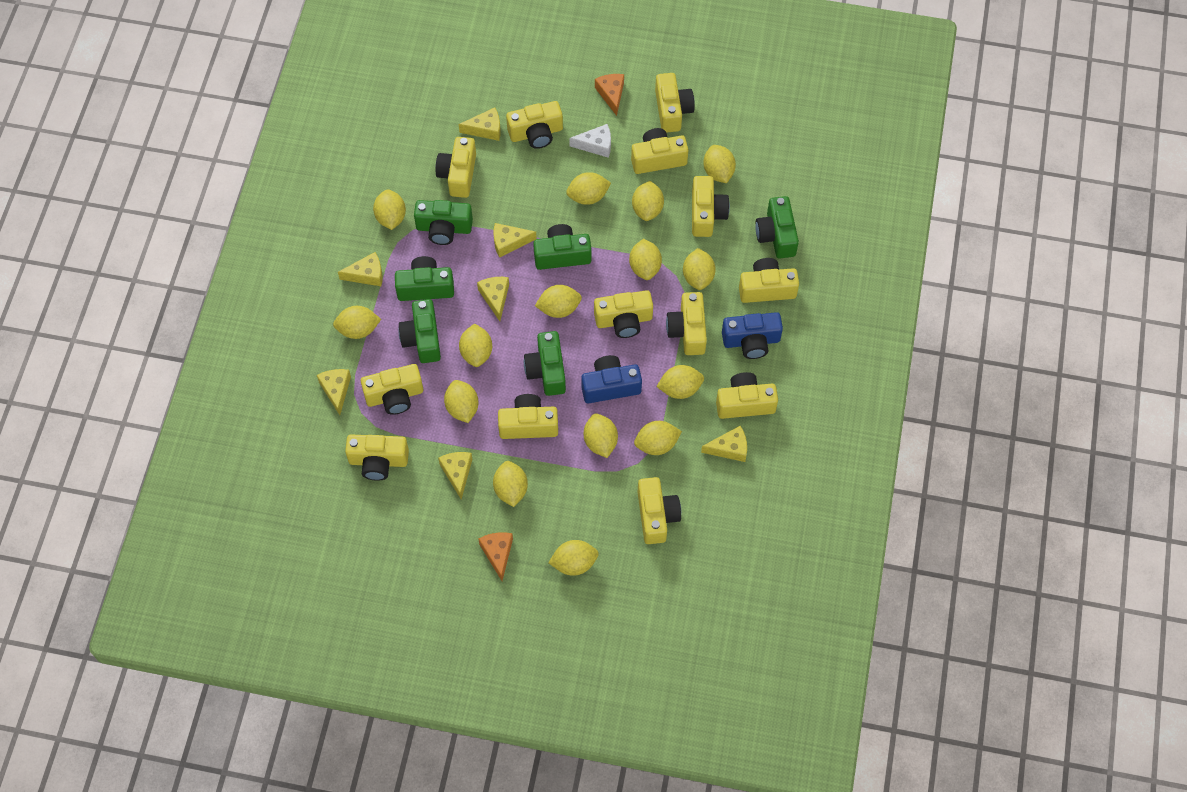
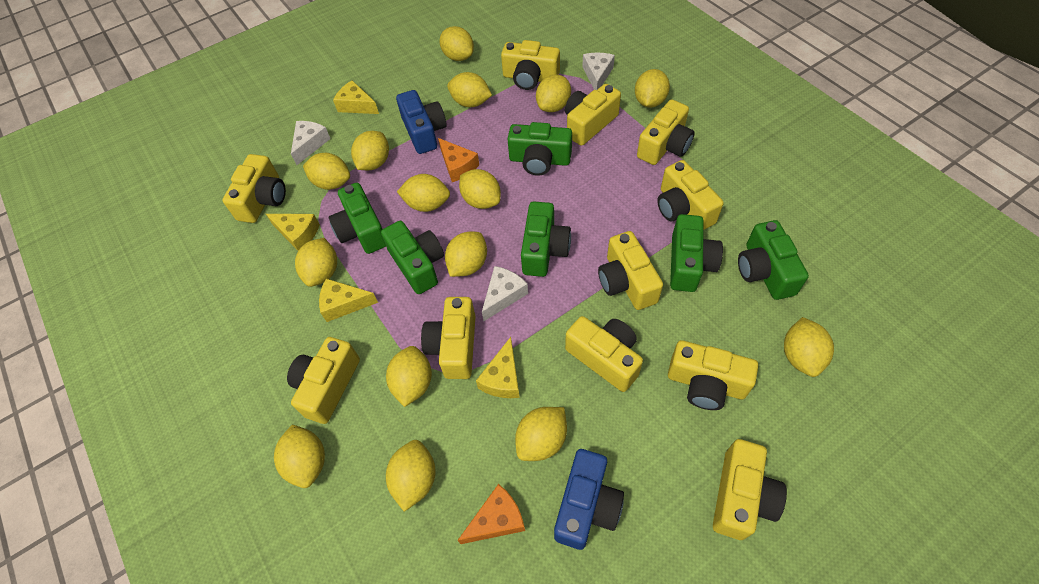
white cheese: 1 -> 3
yellow camera: 13 -> 11
yellow cheese: 7 -> 4

